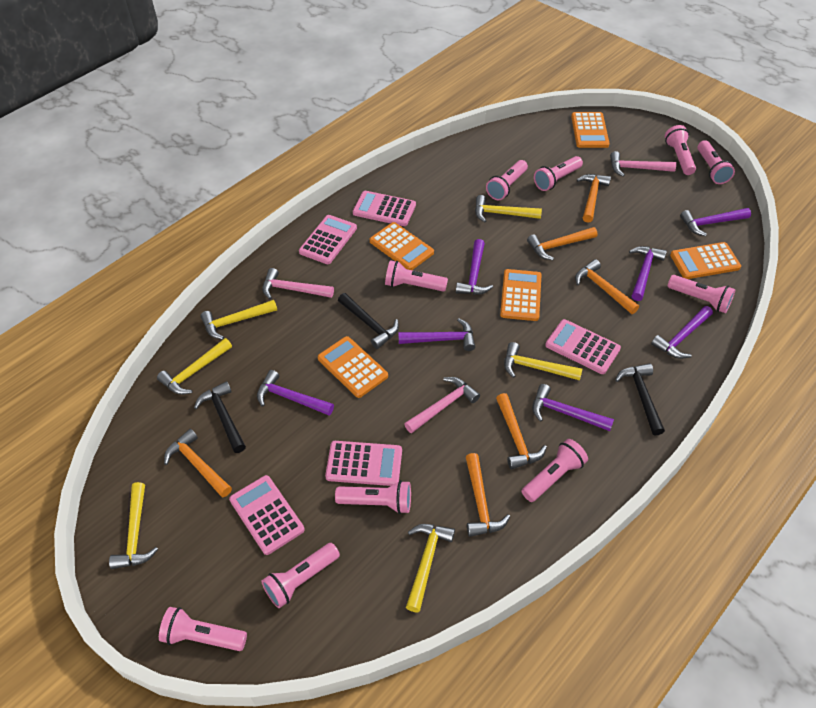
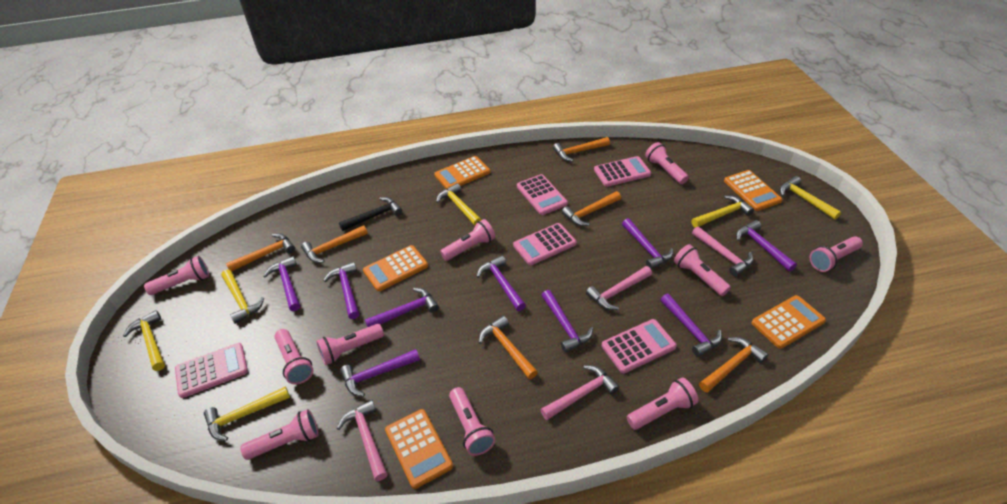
black hammer: 3 -> 1
pink hammer: 3 -> 4
purple hammer: 7 -> 9

